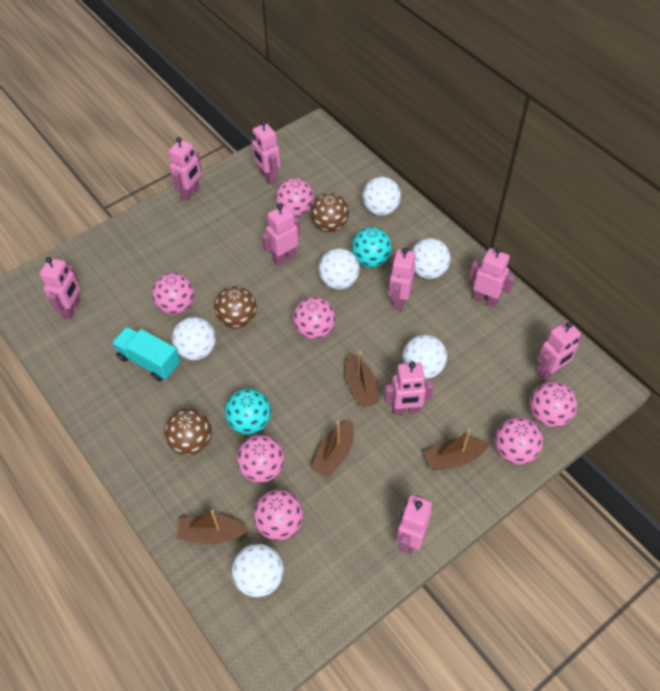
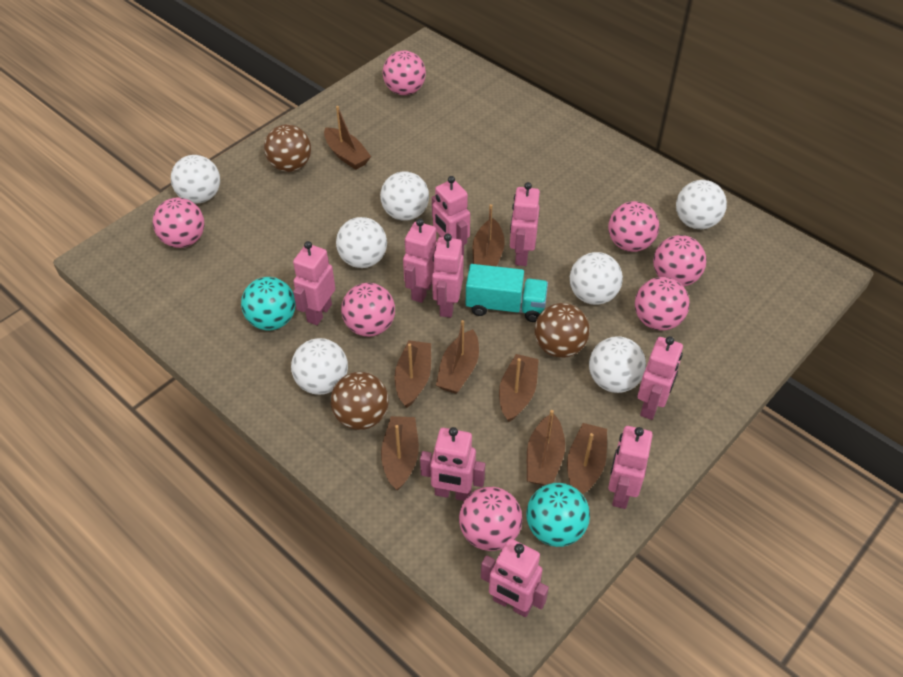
brown boat: 4 -> 8
white ball: 6 -> 7

